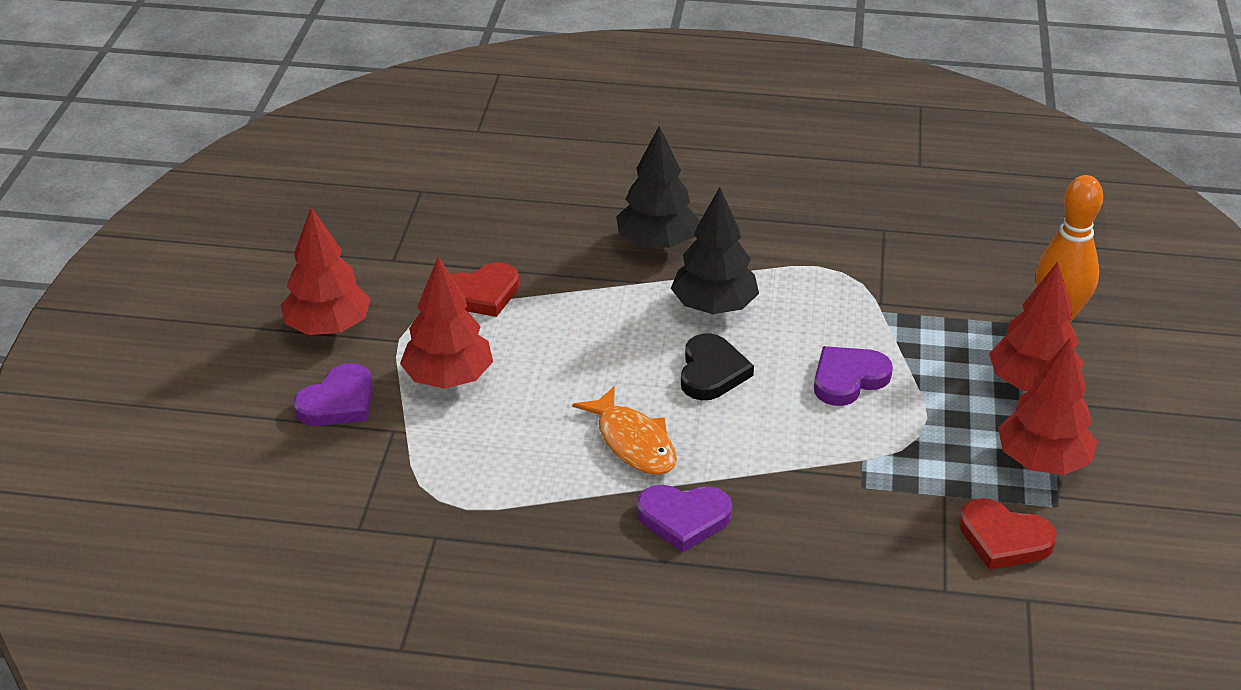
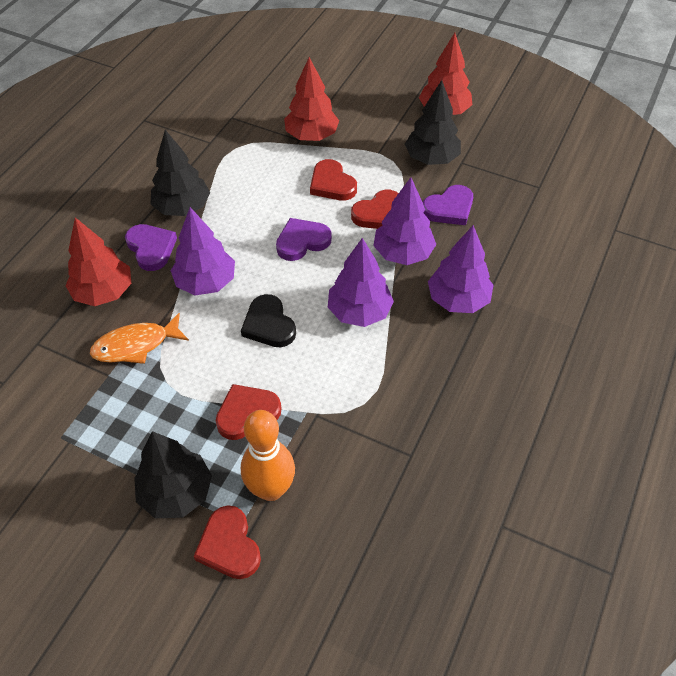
black tree: 2 -> 3
purple tree: 0 -> 4
red heart: 2 -> 4
red tree: 4 -> 3

